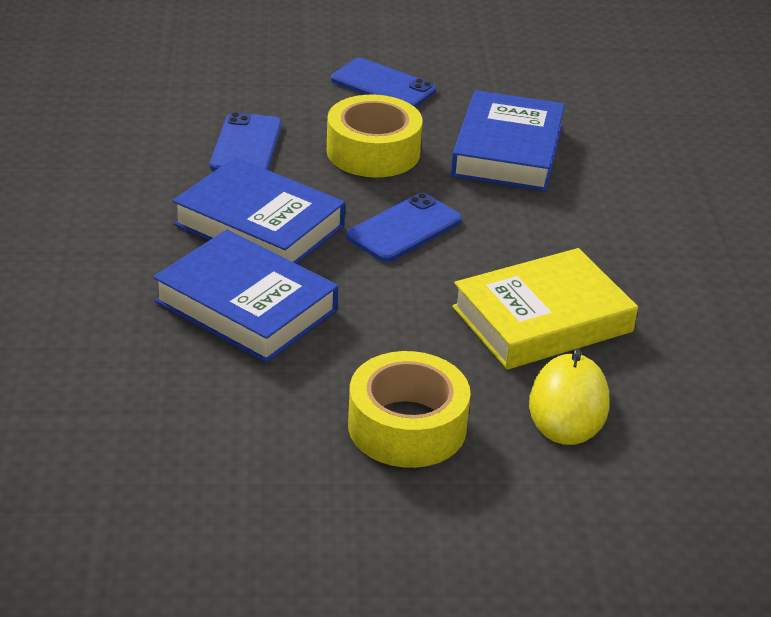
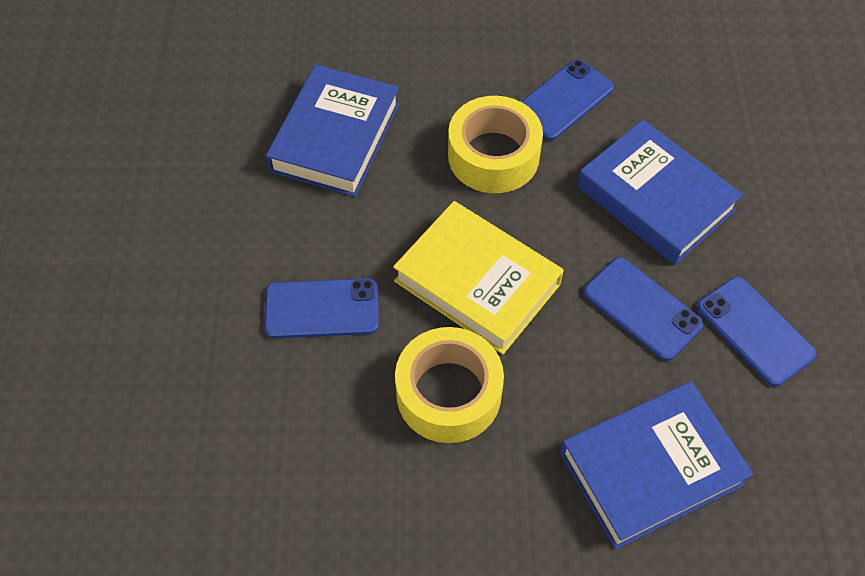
blue phone: 3 -> 4
yellow mouse: 1 -> 0

